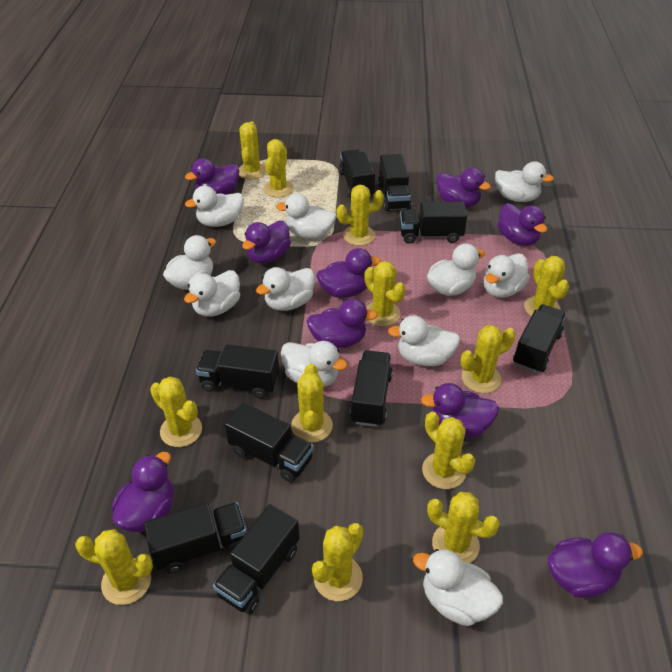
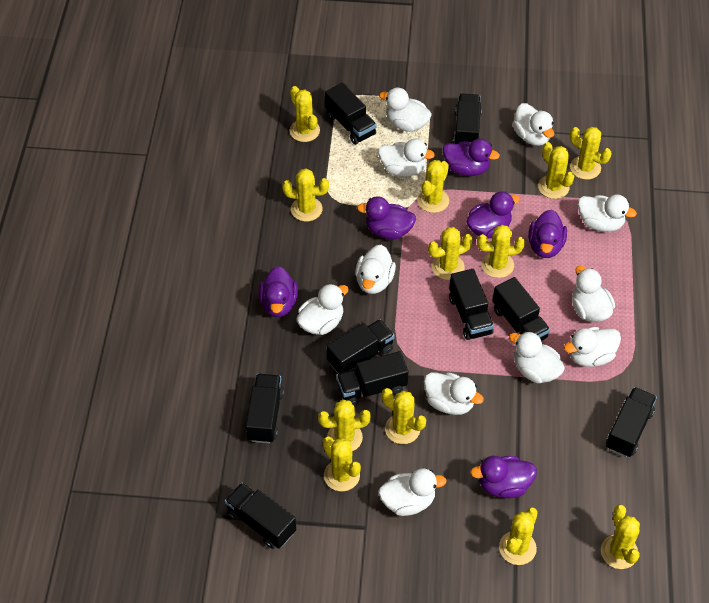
purple duck: 9 -> 6

